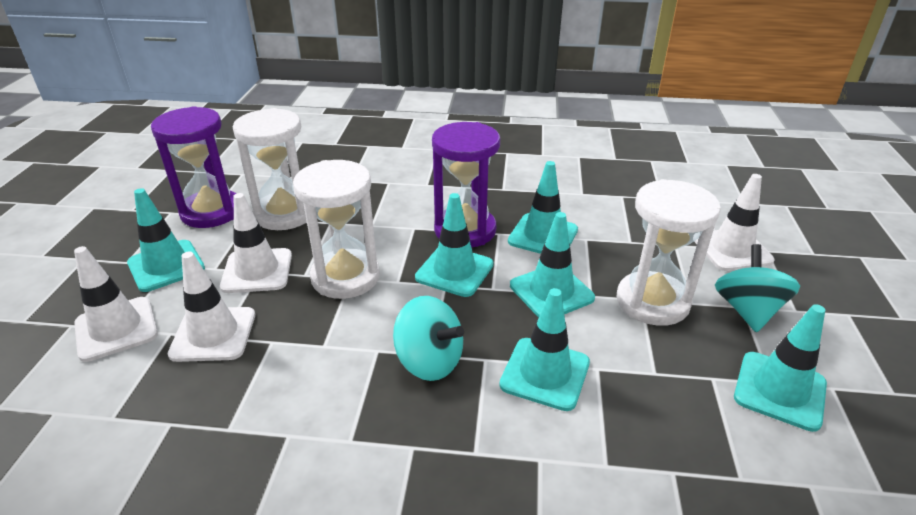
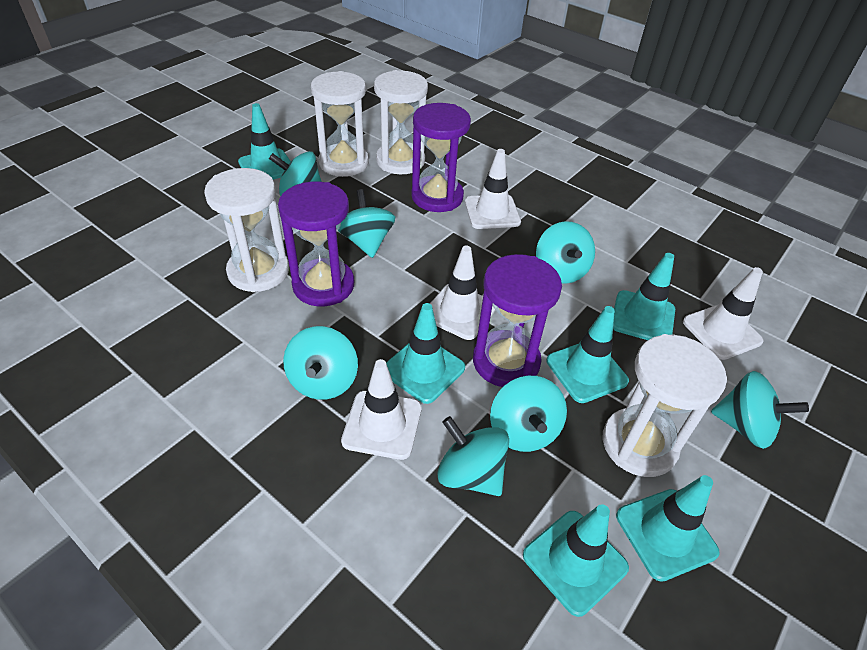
purple hourglass: 2 -> 3
turquoise spinning top: 2 -> 7
white hourglass: 3 -> 4

